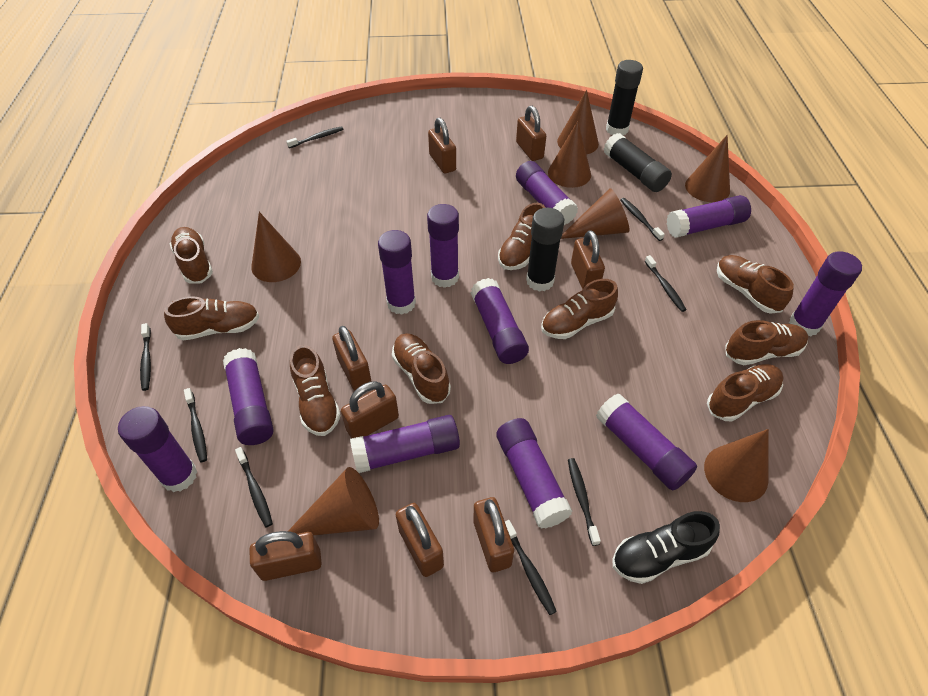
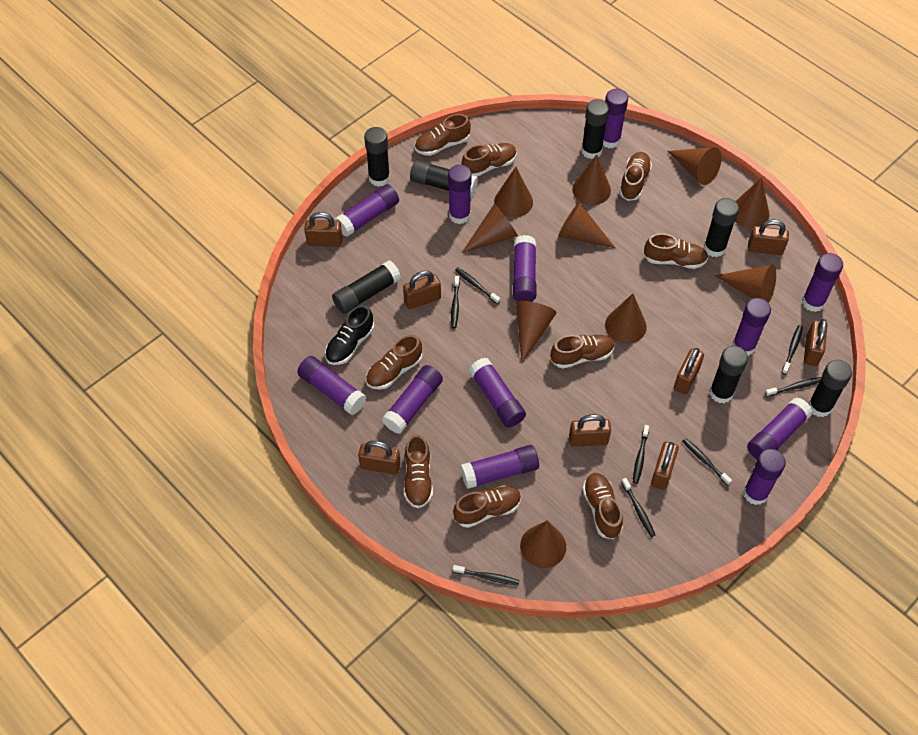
black glue stick: 3 -> 7
brown cone: 7 -> 10
purple glue stick: 11 -> 12

